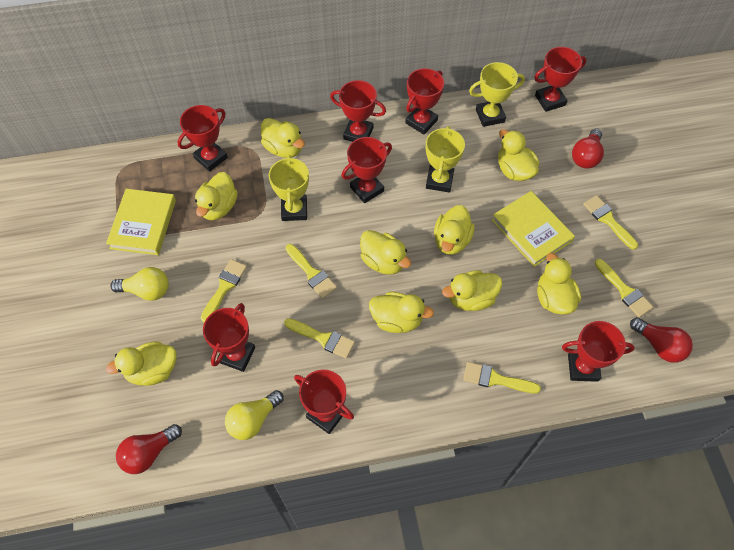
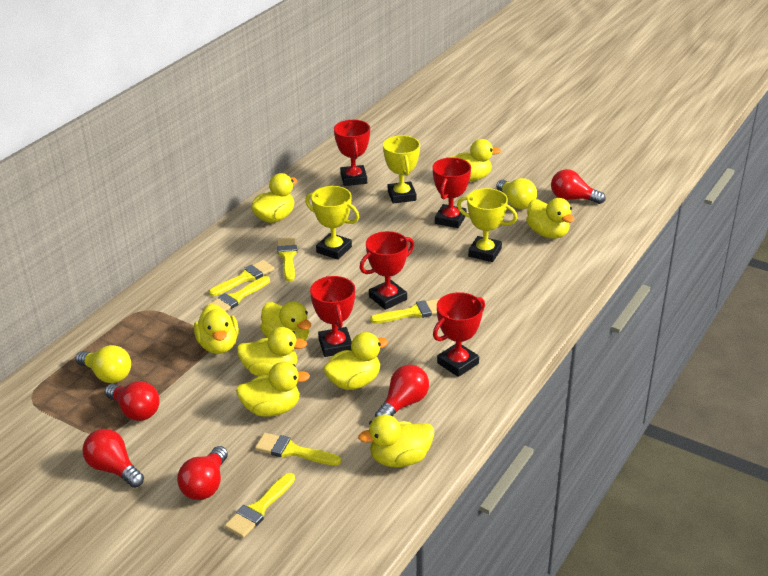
red light bulb: 3 -> 5
red trophy: 8 -> 5
yellow book: 2 -> 0

